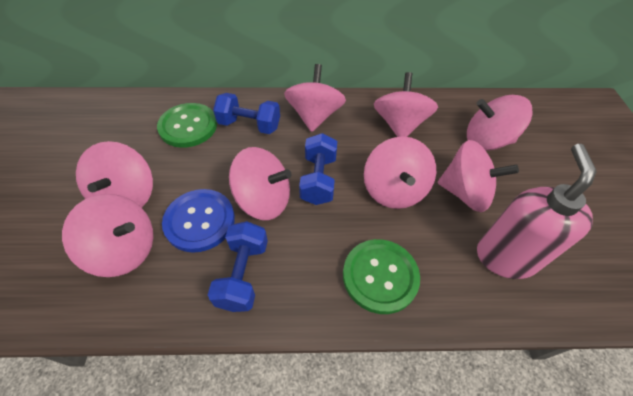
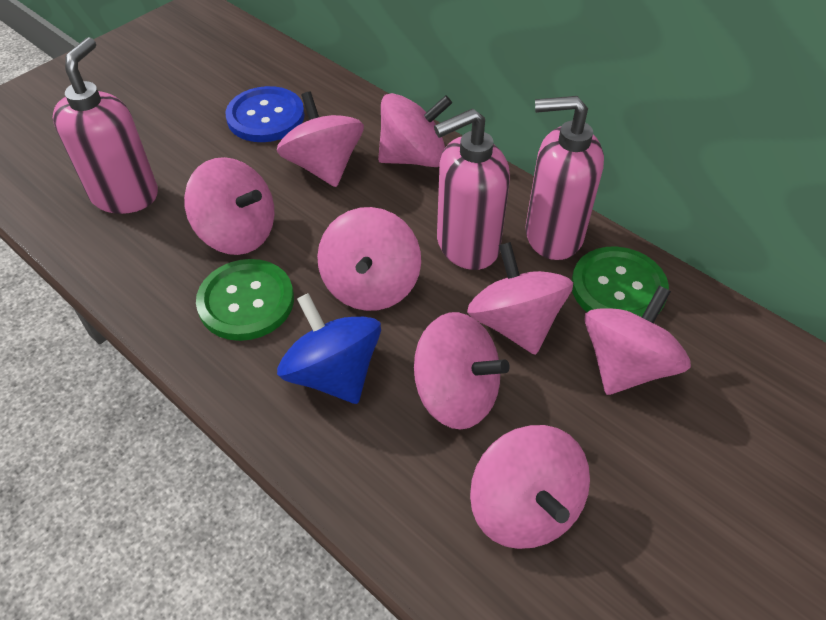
blue dumbbell: 3 -> 0
blue spinning top: 0 -> 1
pink soap dispenser: 1 -> 3

